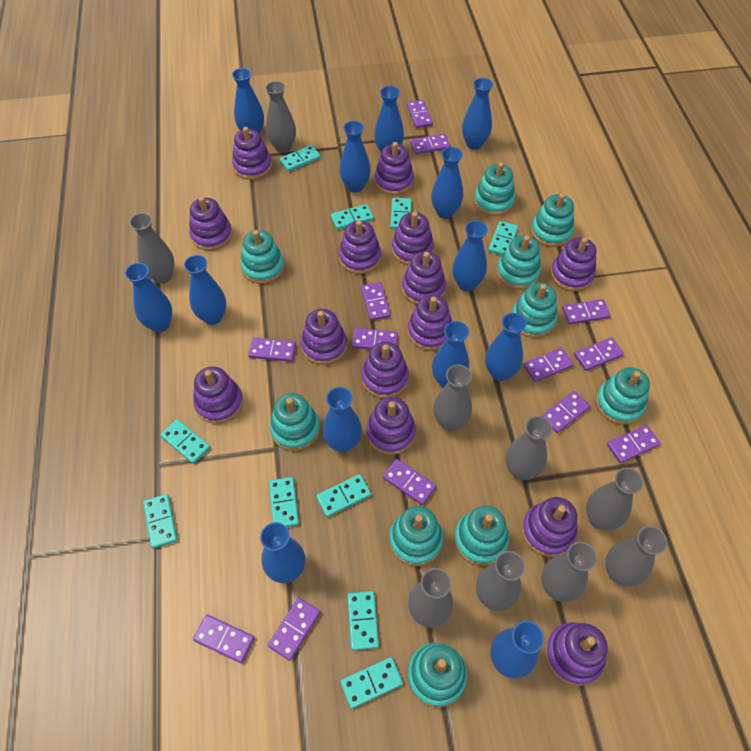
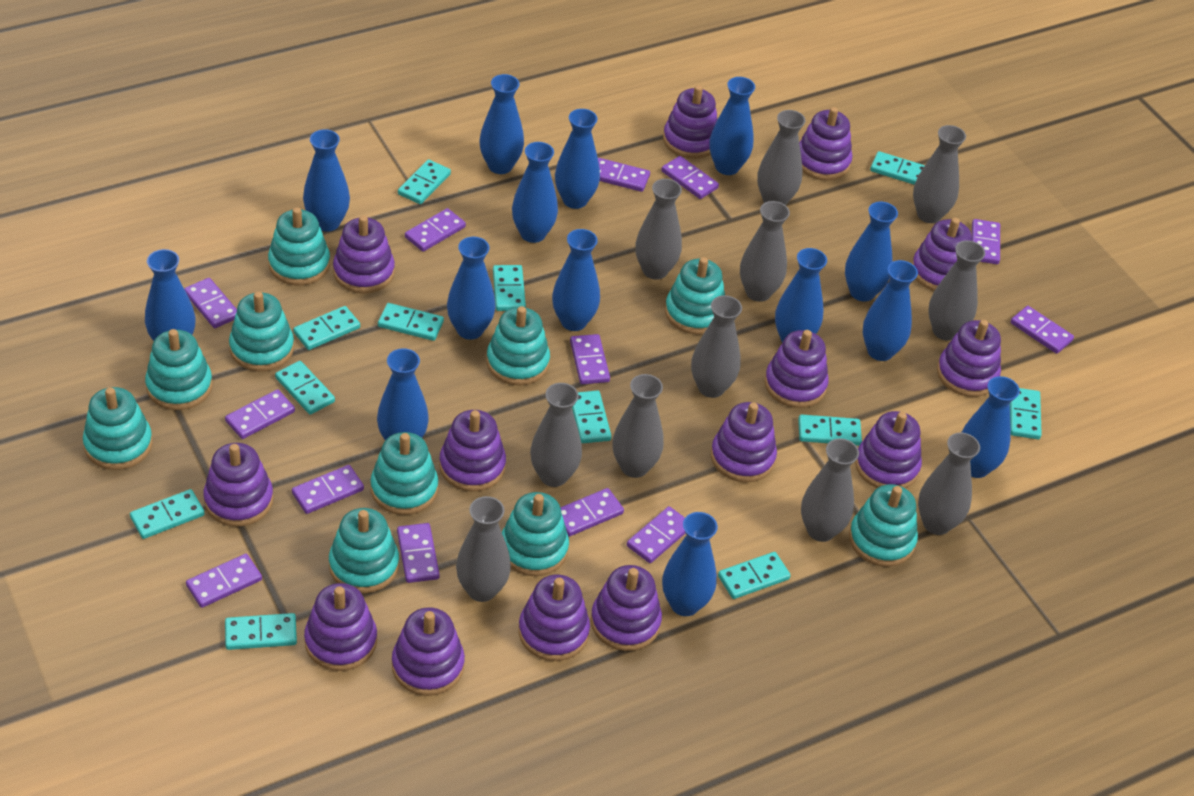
blue vase: 13 -> 14
grey vase: 9 -> 11
turquoise domino: 10 -> 12

